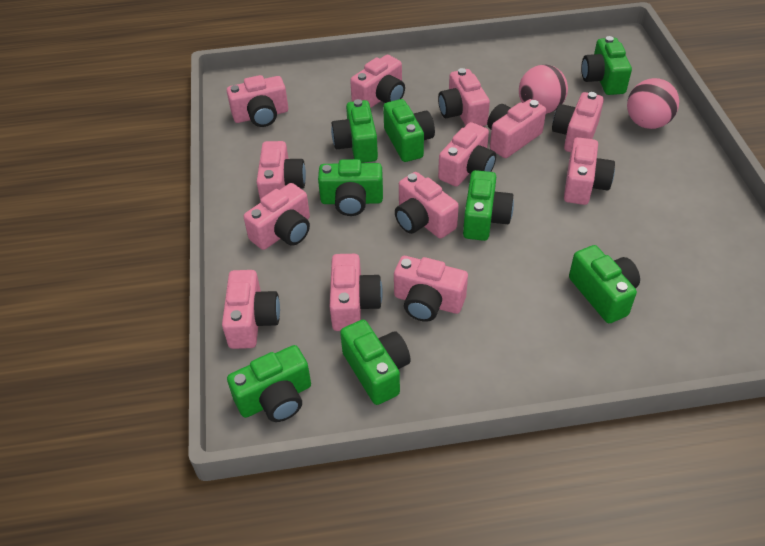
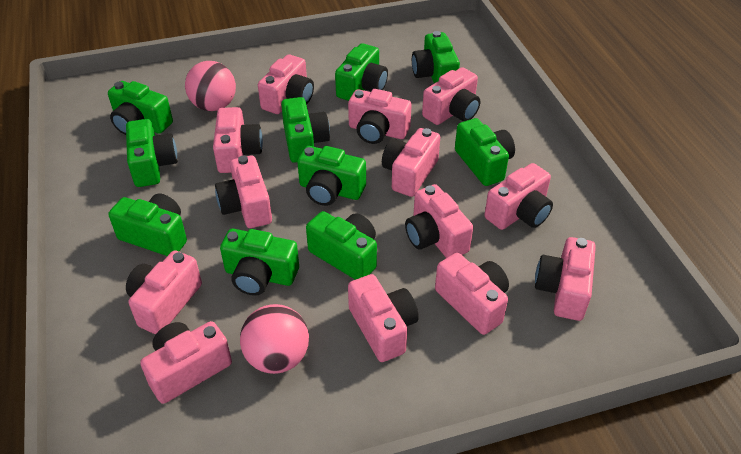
green camera: 8 -> 10

